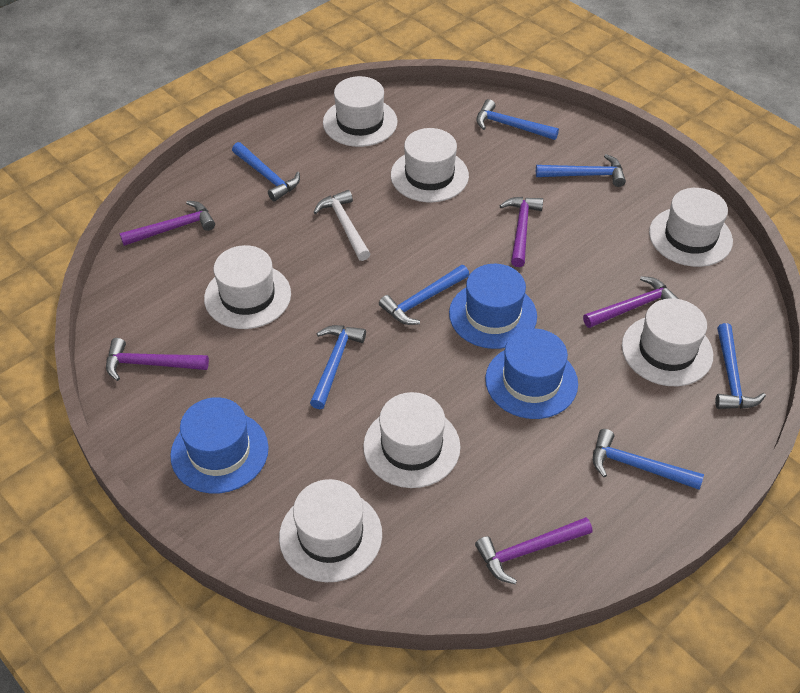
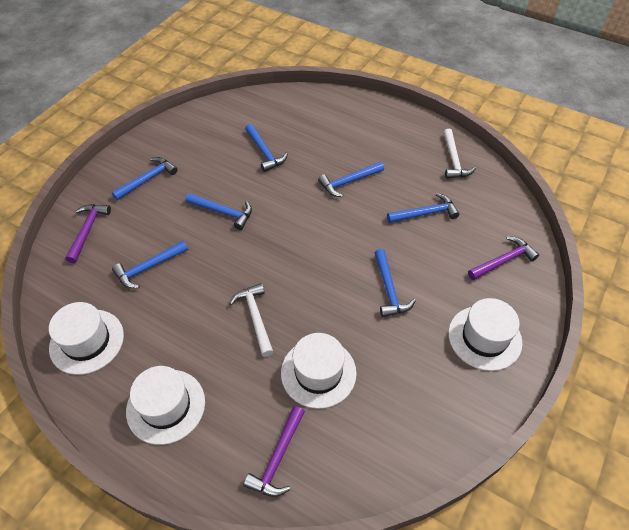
blue hat: 3 -> 0
purple hammer: 5 -> 3
white hammer: 1 -> 2
white hat: 7 -> 4

